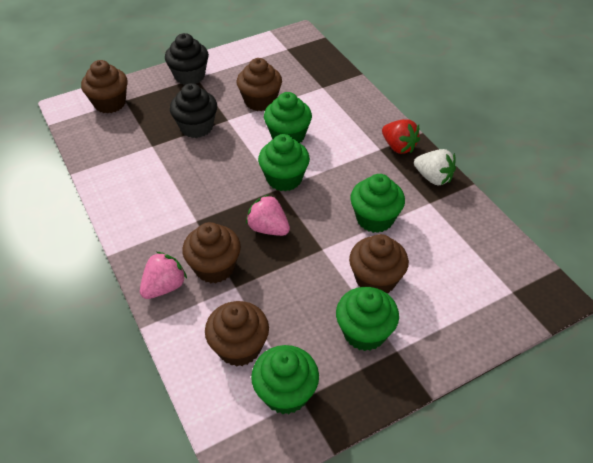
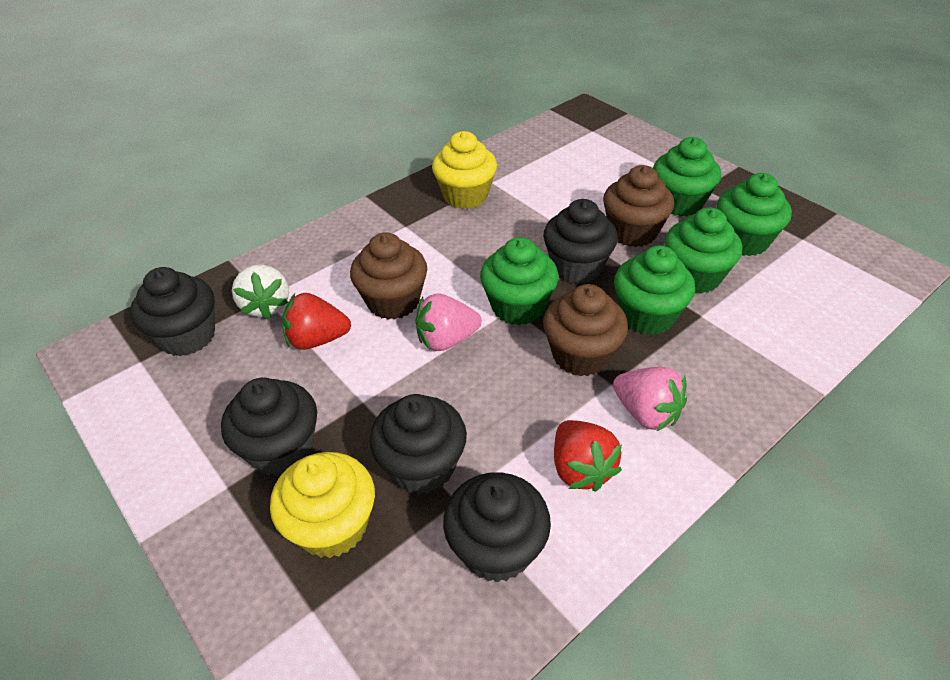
black cupcake: 2 -> 5
brown cupcake: 5 -> 3
red strawberry: 1 -> 2
yellow cupcake: 0 -> 2

